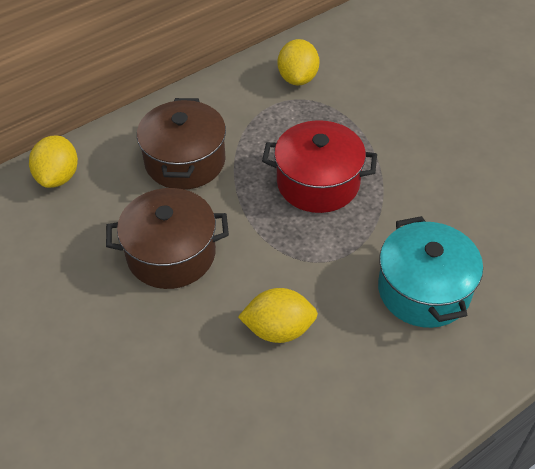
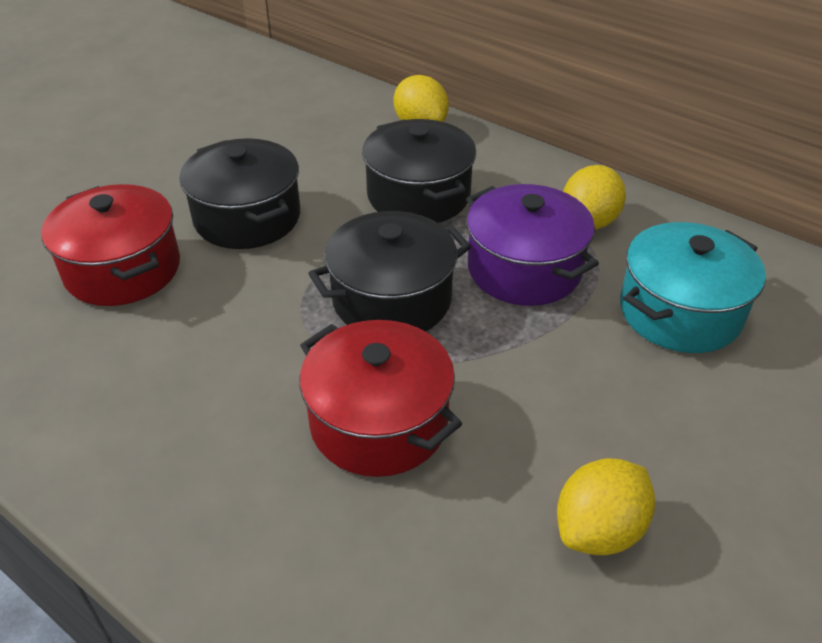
black pot: 0 -> 3
brown pot: 2 -> 0
purple pot: 0 -> 1
red pot: 1 -> 2

